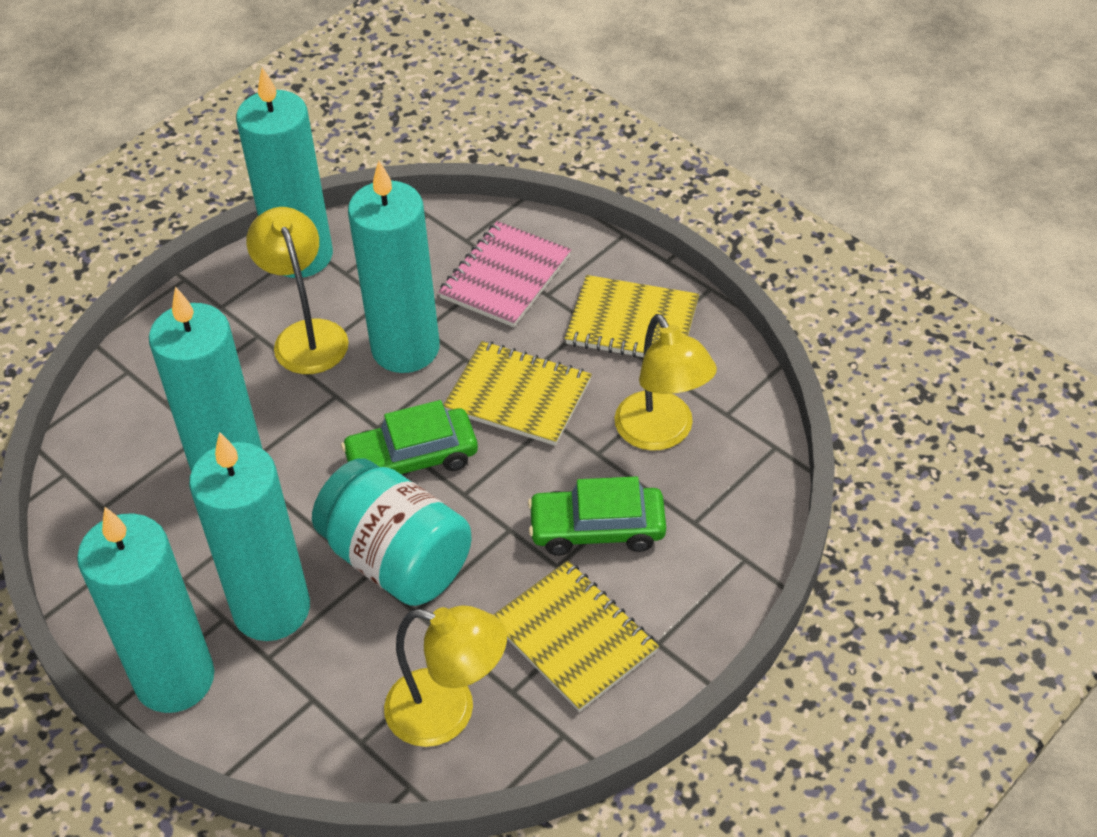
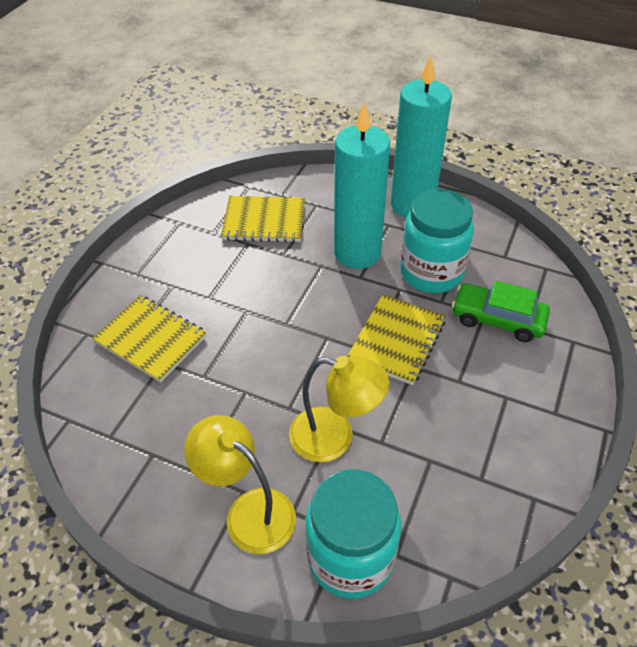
green car: 2 -> 1
pink notebook: 1 -> 0
turquoise candle: 5 -> 2
turquoise jar: 1 -> 2
yellow lamp: 3 -> 2

